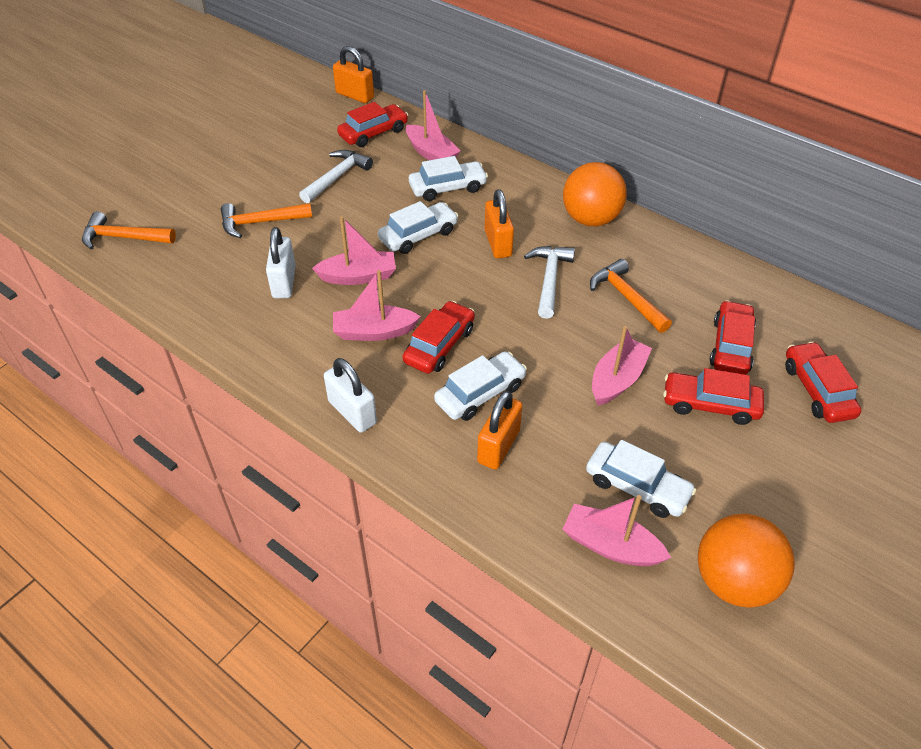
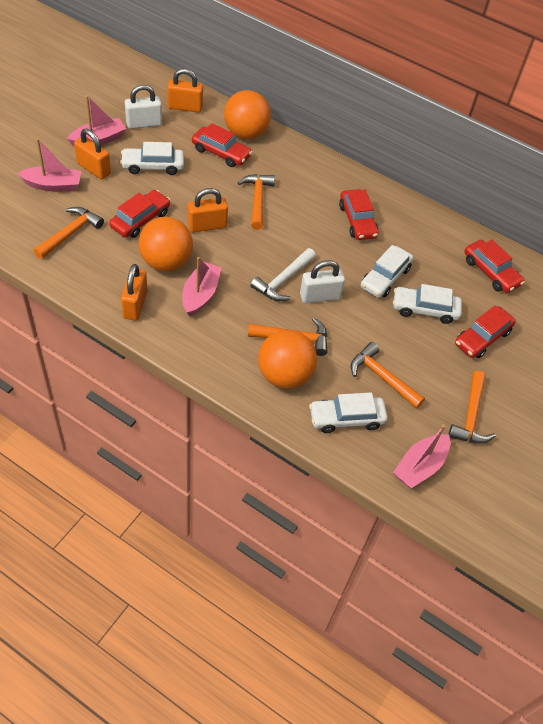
orange ball: 2 -> 3
orange hammer: 3 -> 5
orange padlock: 3 -> 4
pink boat: 5 -> 4
white hammer: 2 -> 1

